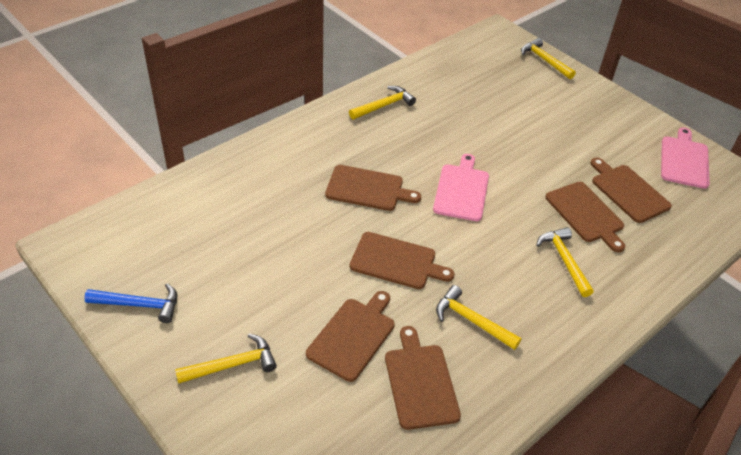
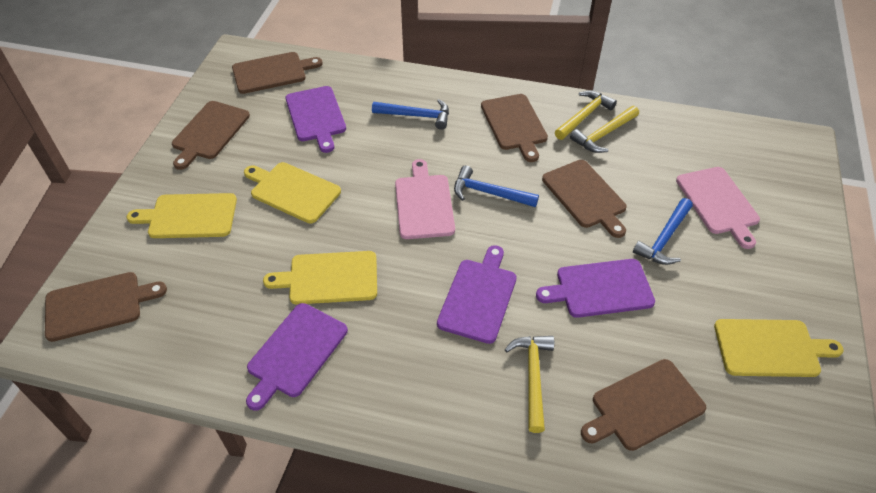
blue hammer: 1 -> 3
purple cutting board: 0 -> 4
yellow cutting board: 0 -> 4
yellow hammer: 5 -> 3

